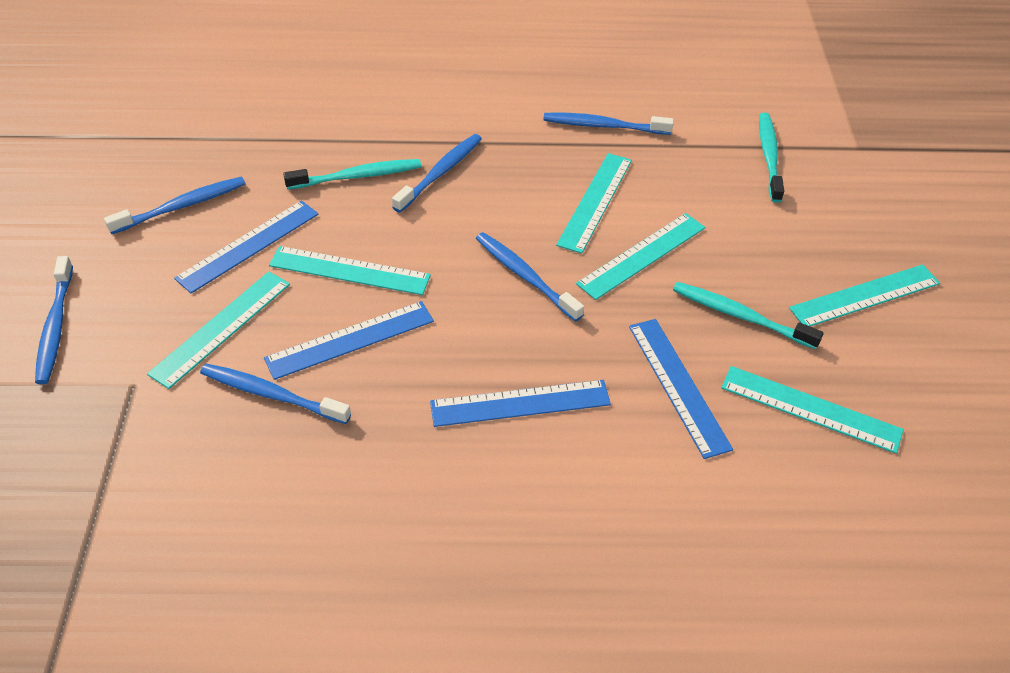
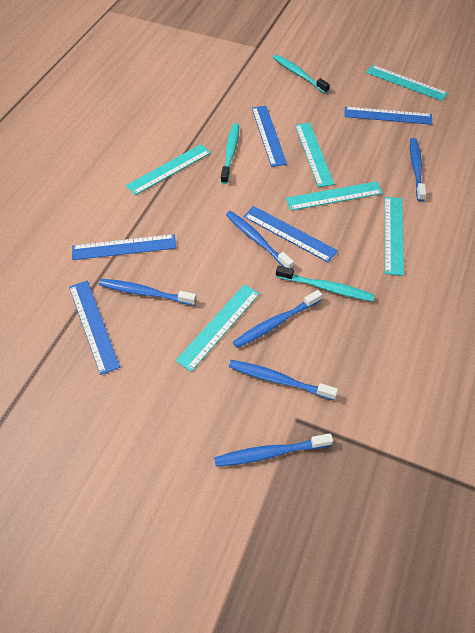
blue ruler: 4 -> 5

